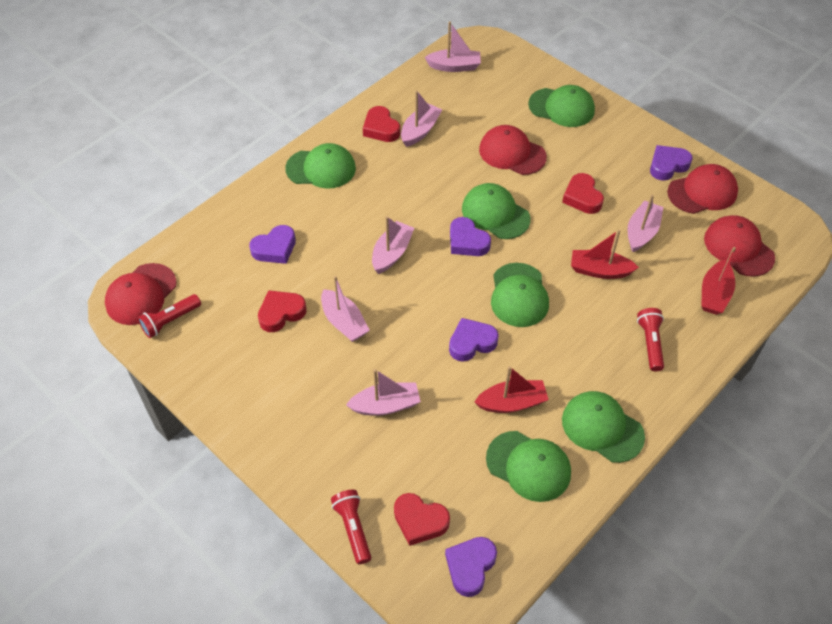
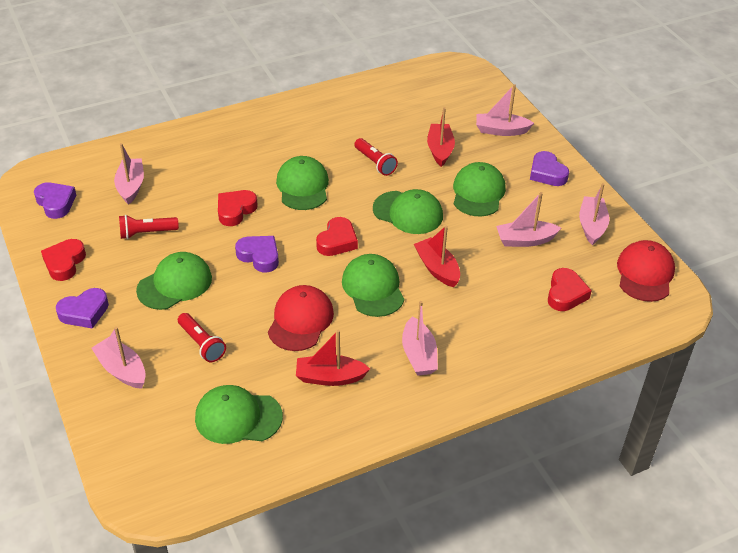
purple heart: 5 -> 4
red cap: 4 -> 2

